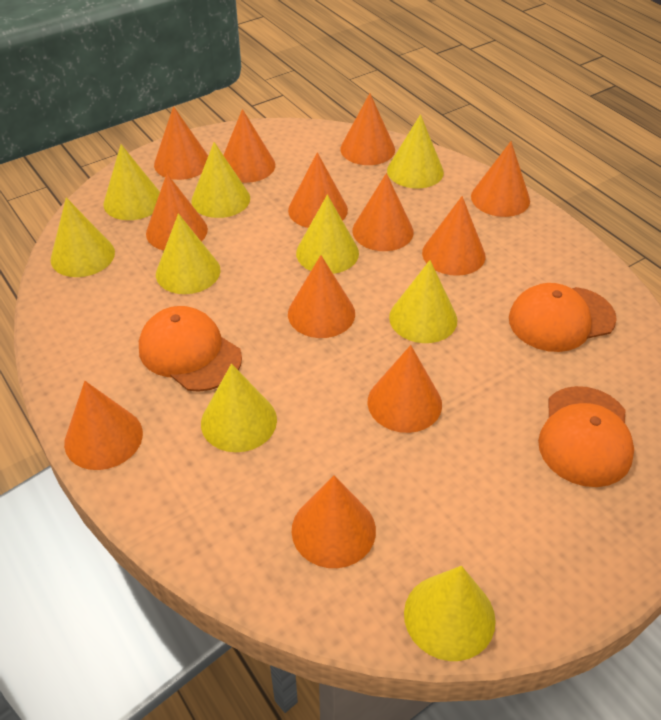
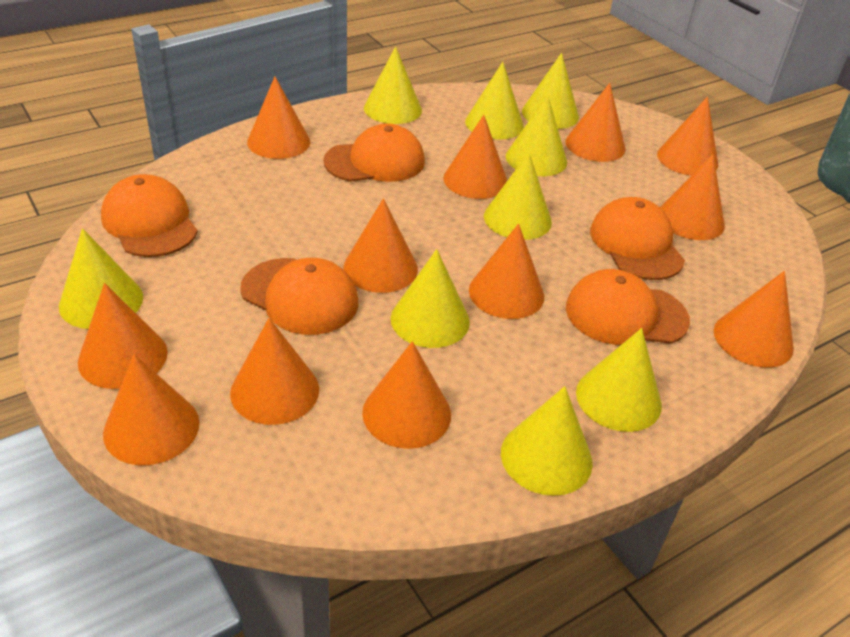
orange cap: 3 -> 5

